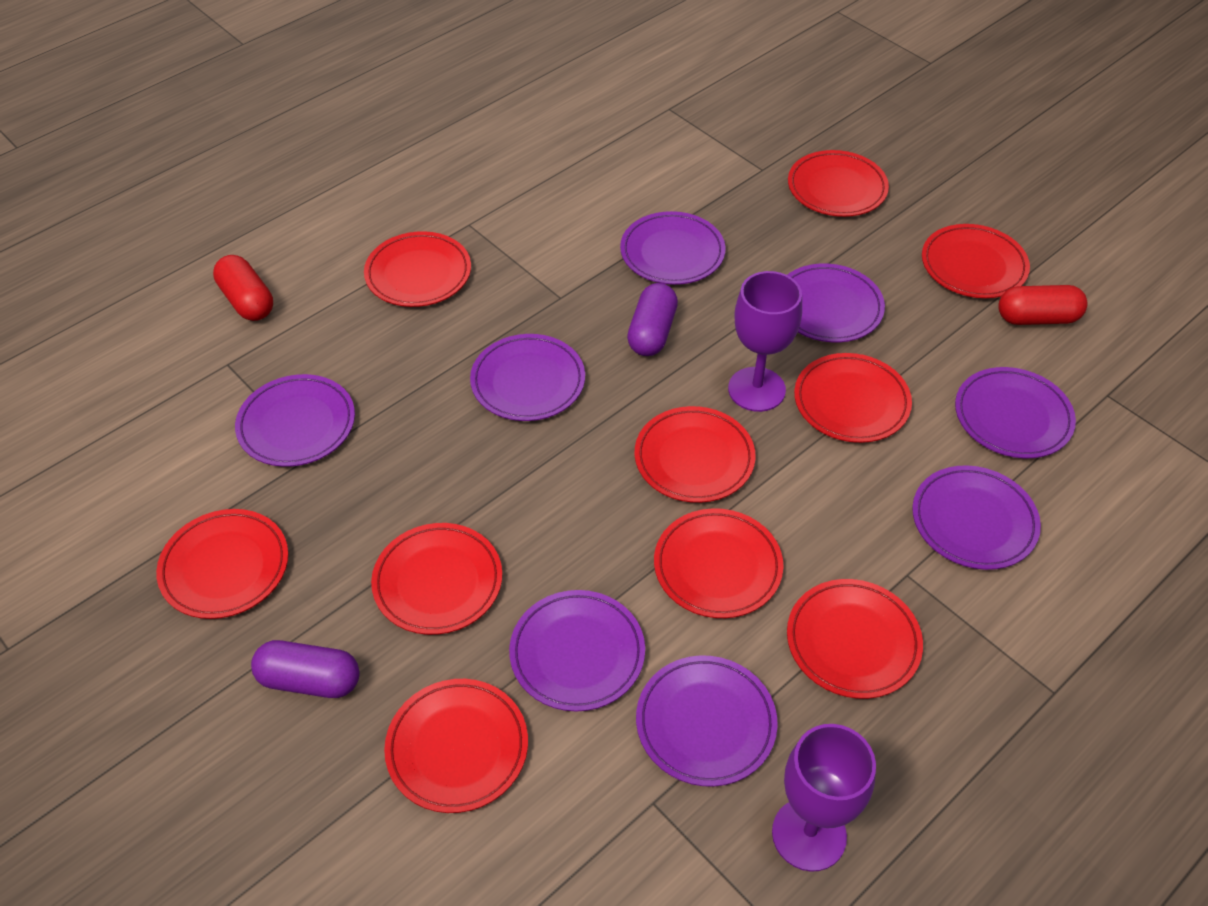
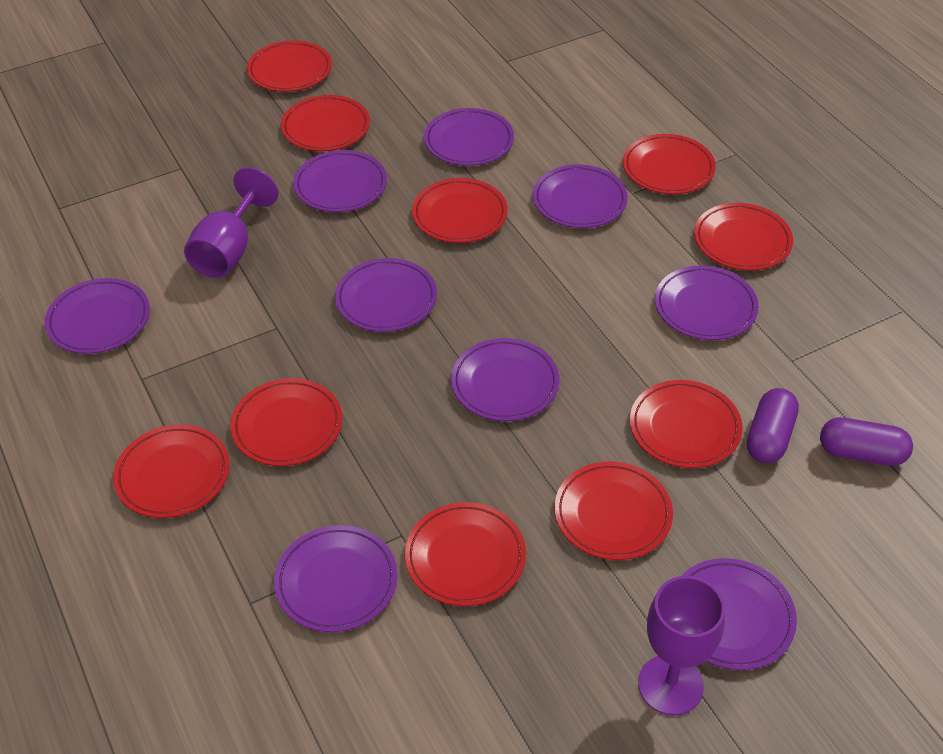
purple plate: 8 -> 9
red capsule: 2 -> 0

